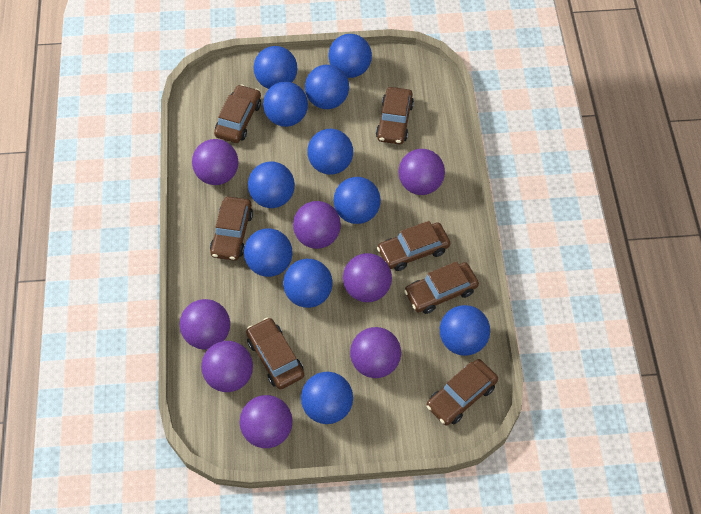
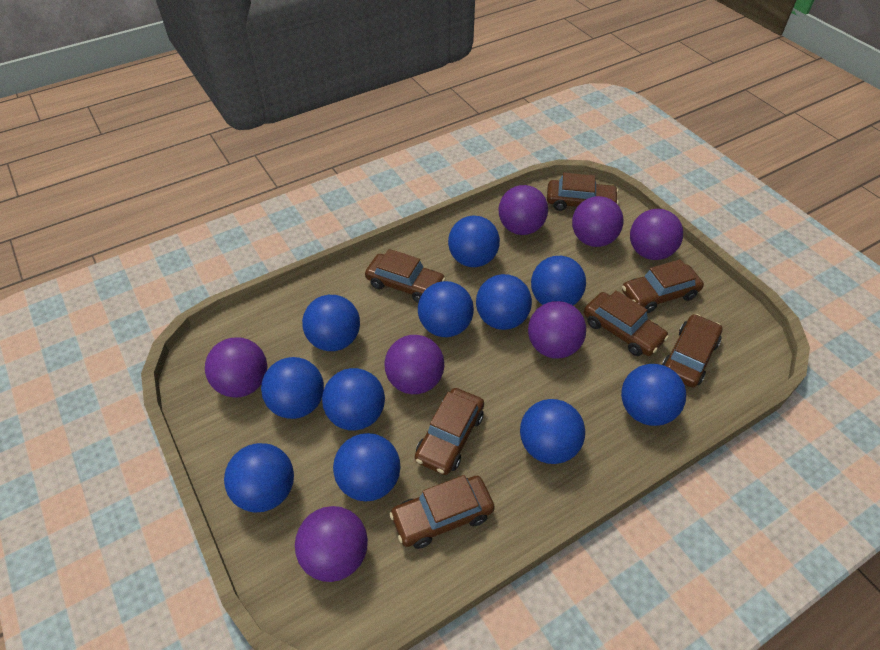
purple ball: 8 -> 7

